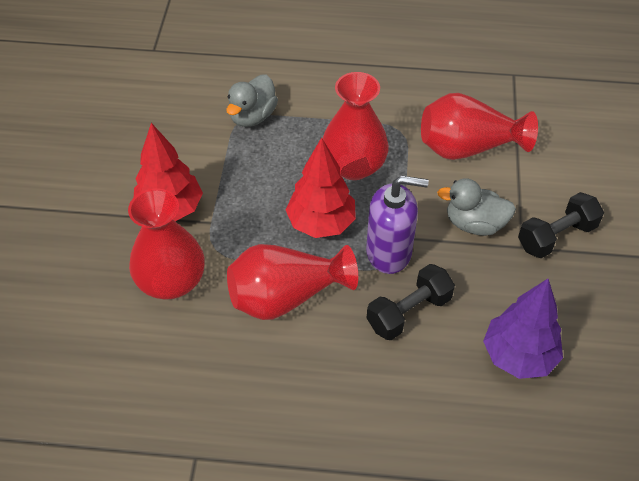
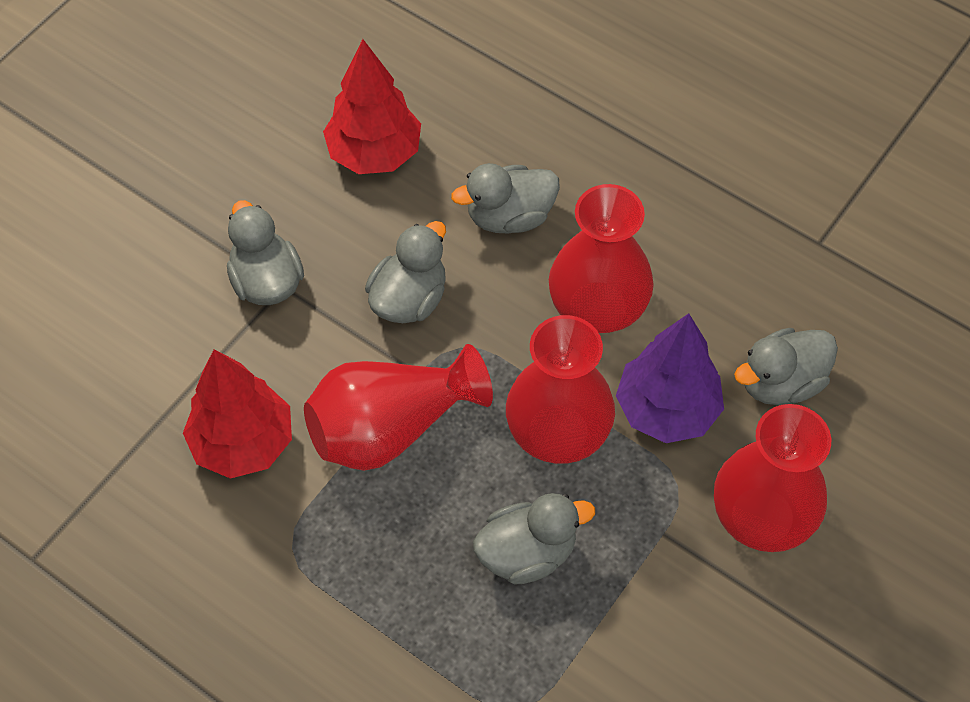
black dumbbell: 2 -> 0
grey duck: 2 -> 5
purple soap dispenser: 1 -> 0

